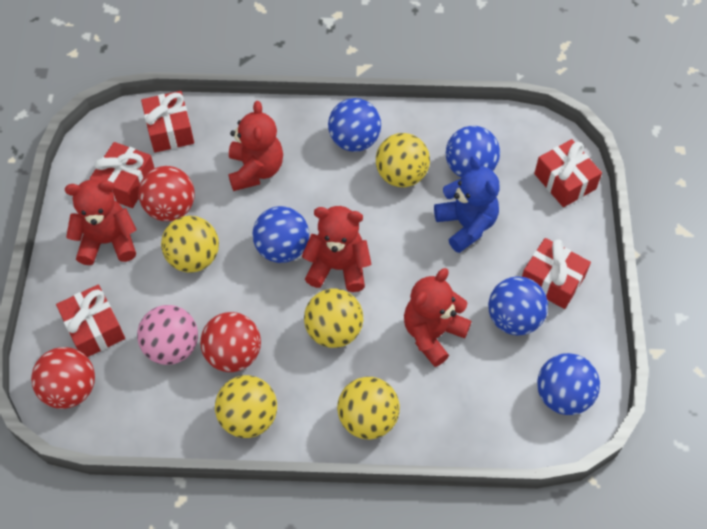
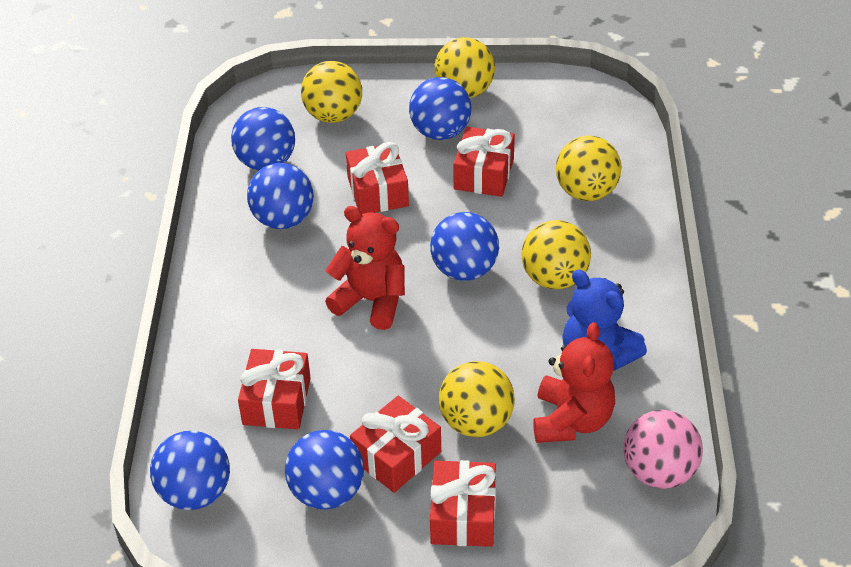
blue ball: 5 -> 6
red ball: 3 -> 0
red teddy bear: 4 -> 2

